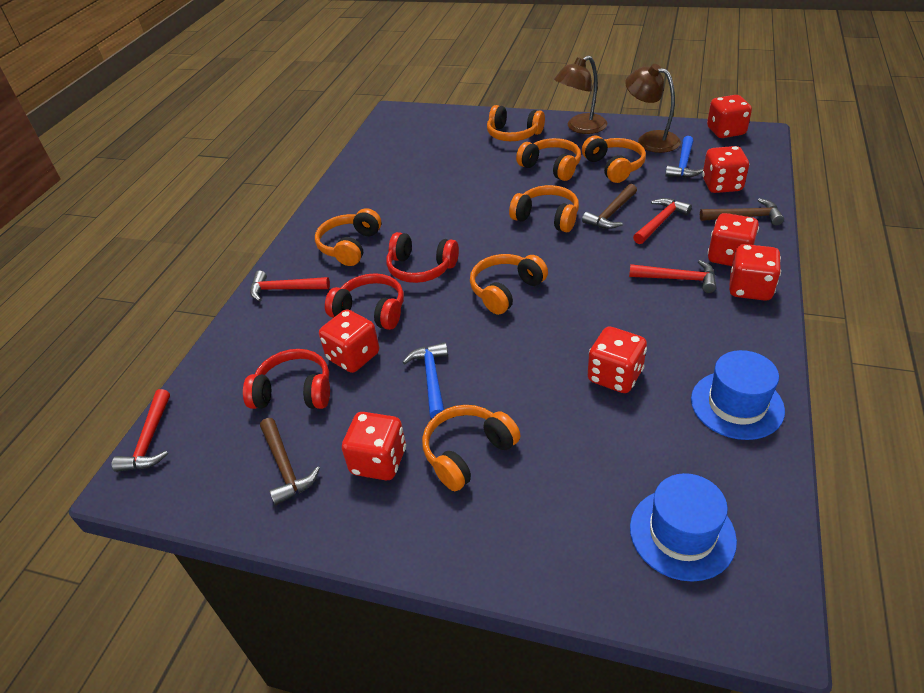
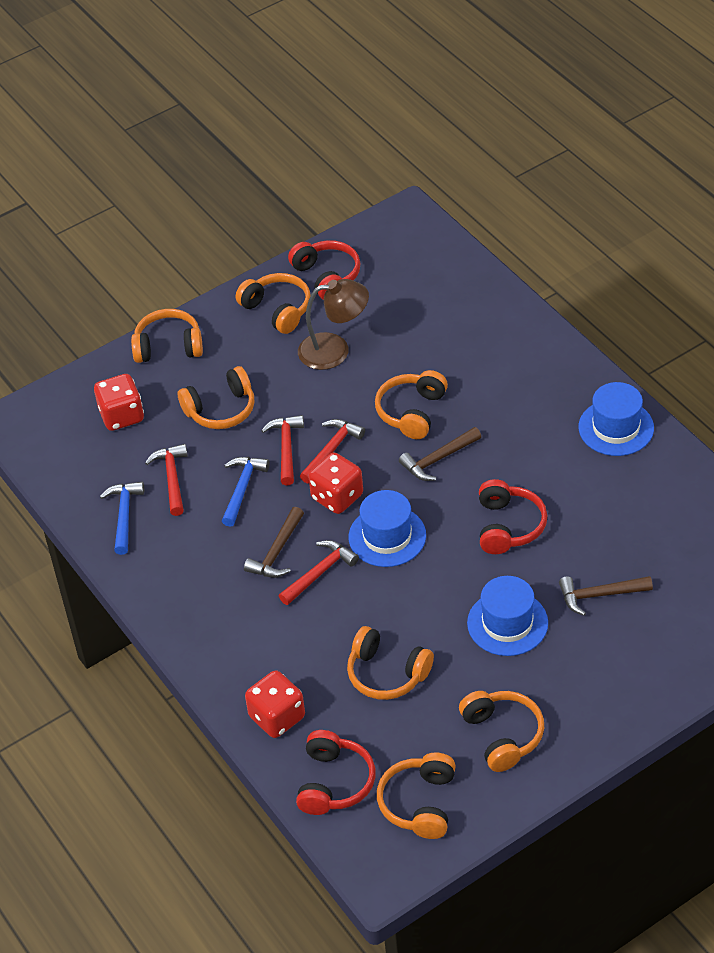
blue hat: 2 -> 3
brown lamp: 2 -> 1
red dice: 7 -> 3

